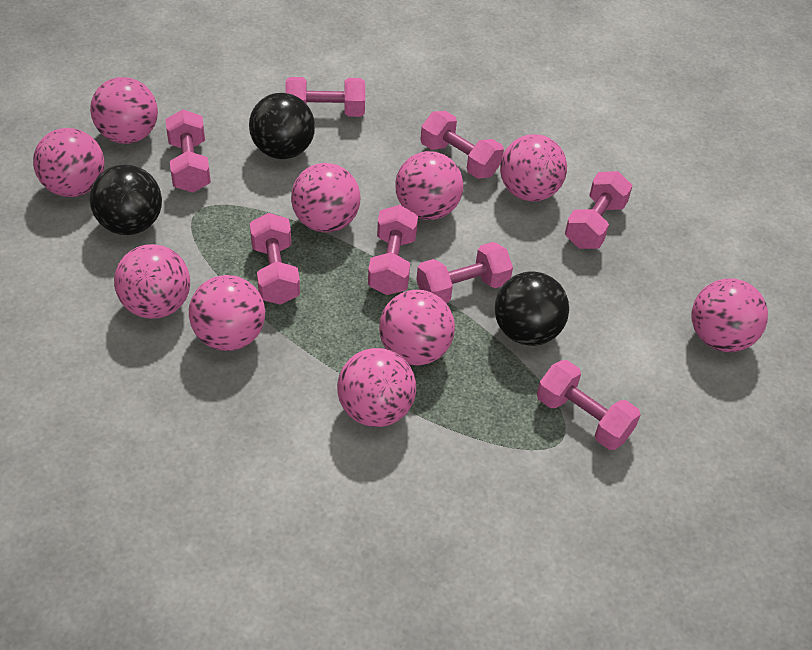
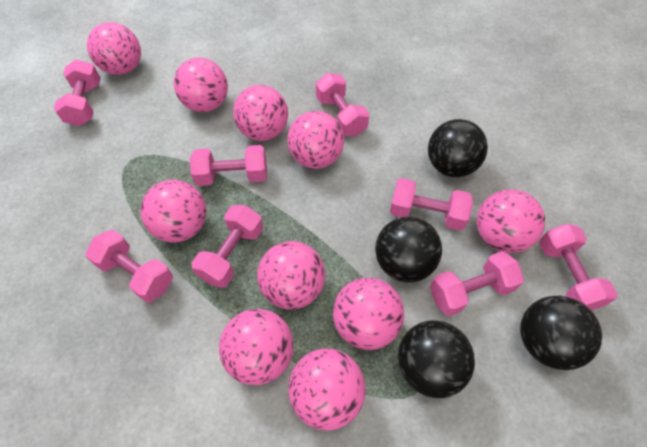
black ball: 3 -> 4

